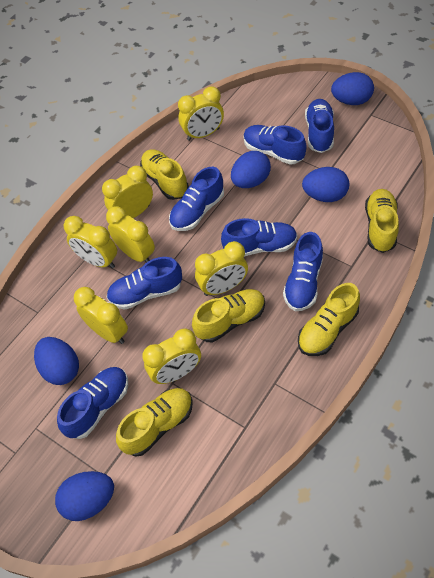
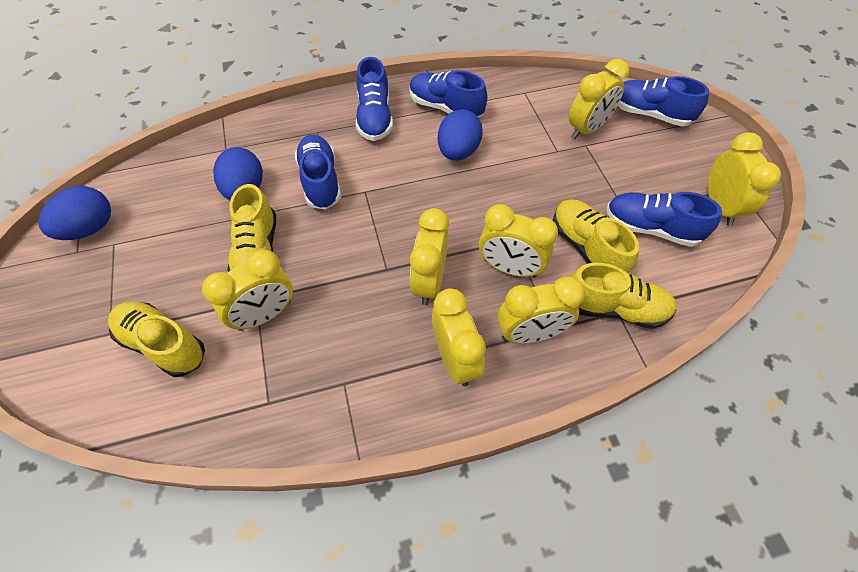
blue egg: 5 -> 3
blue shoe: 7 -> 5
yellow shoe: 5 -> 4

